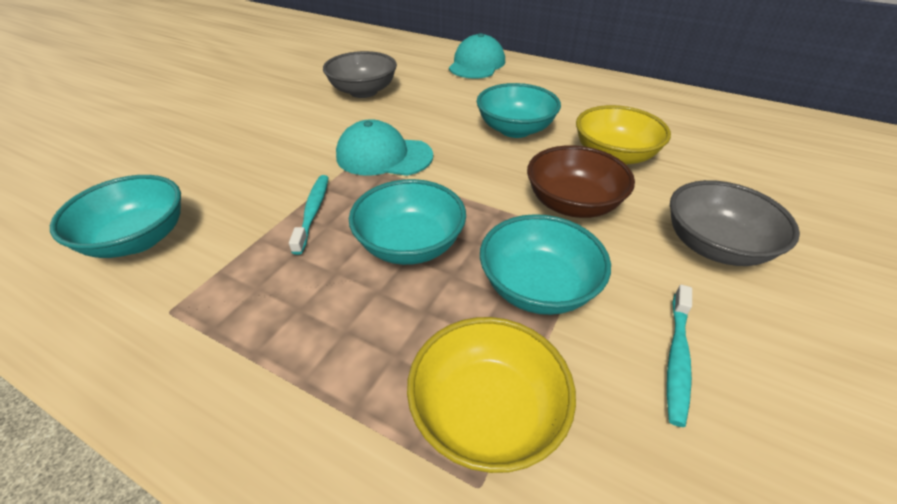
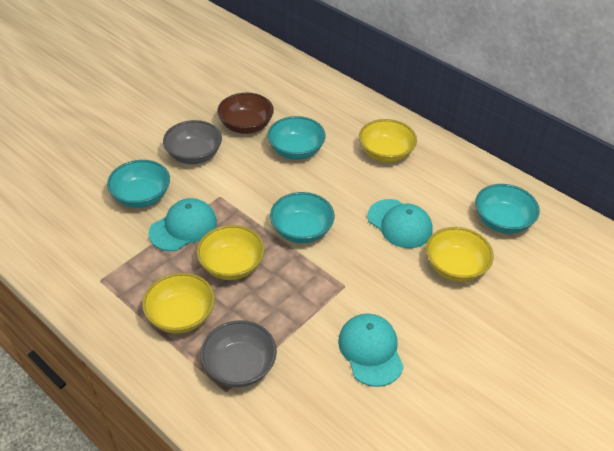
turquoise cap: 2 -> 3
turquoise toothbrush: 2 -> 0
yellow bowl: 2 -> 4

